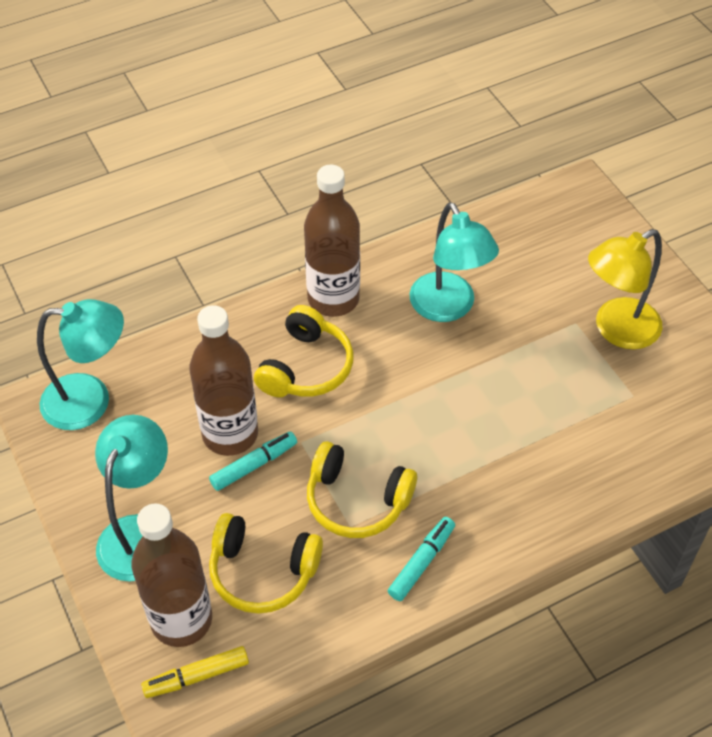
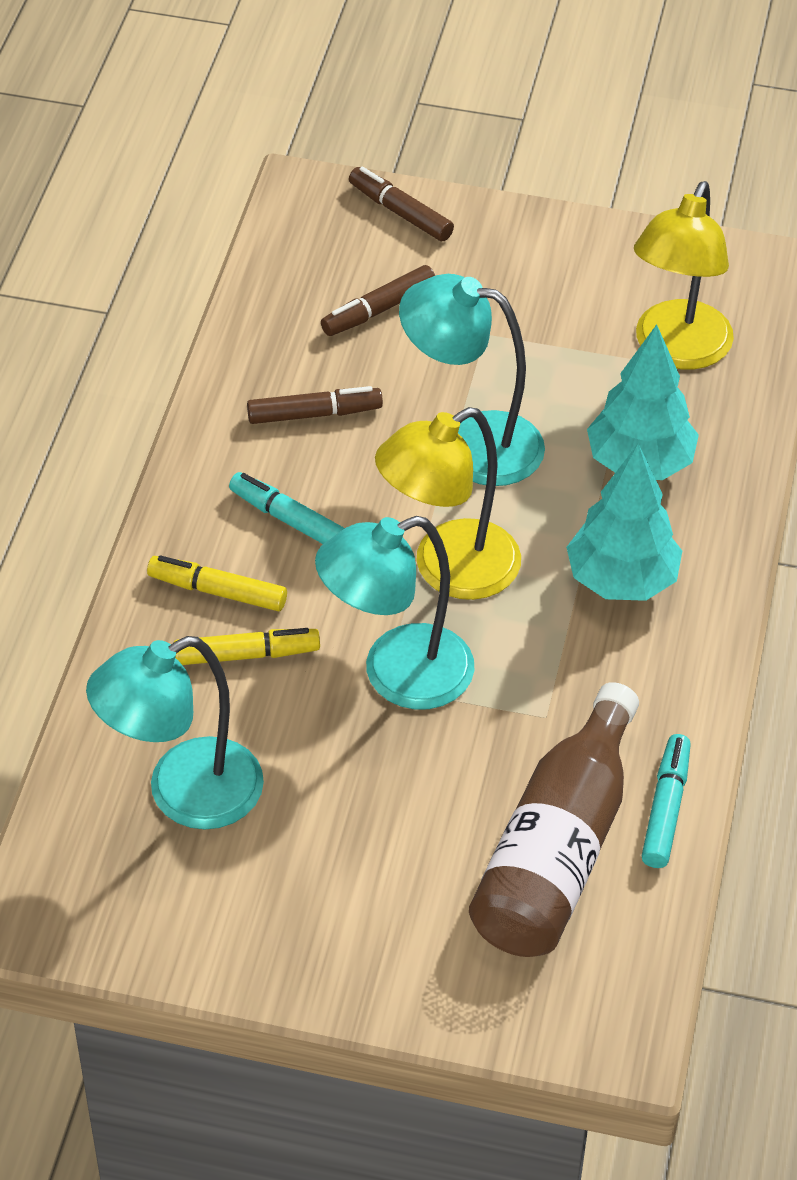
brown bottle: 3 -> 1
brown marker: 0 -> 3
turquoise tree: 0 -> 2
yellow headphones: 3 -> 0
yellow lamp: 1 -> 2
yellow marker: 1 -> 2

